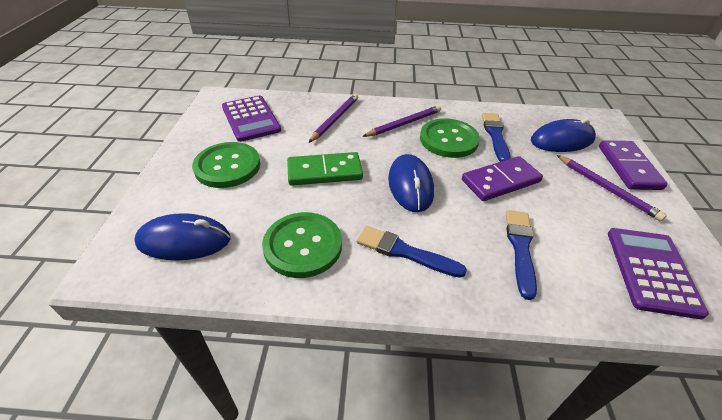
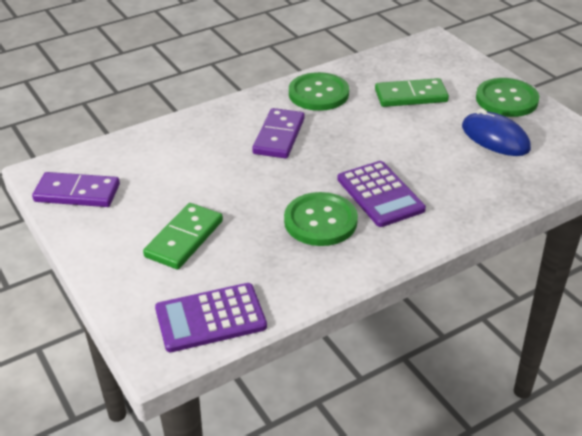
blue brush: 3 -> 0
blue mouse: 3 -> 1
green domino: 1 -> 2
purple pencil: 3 -> 0

